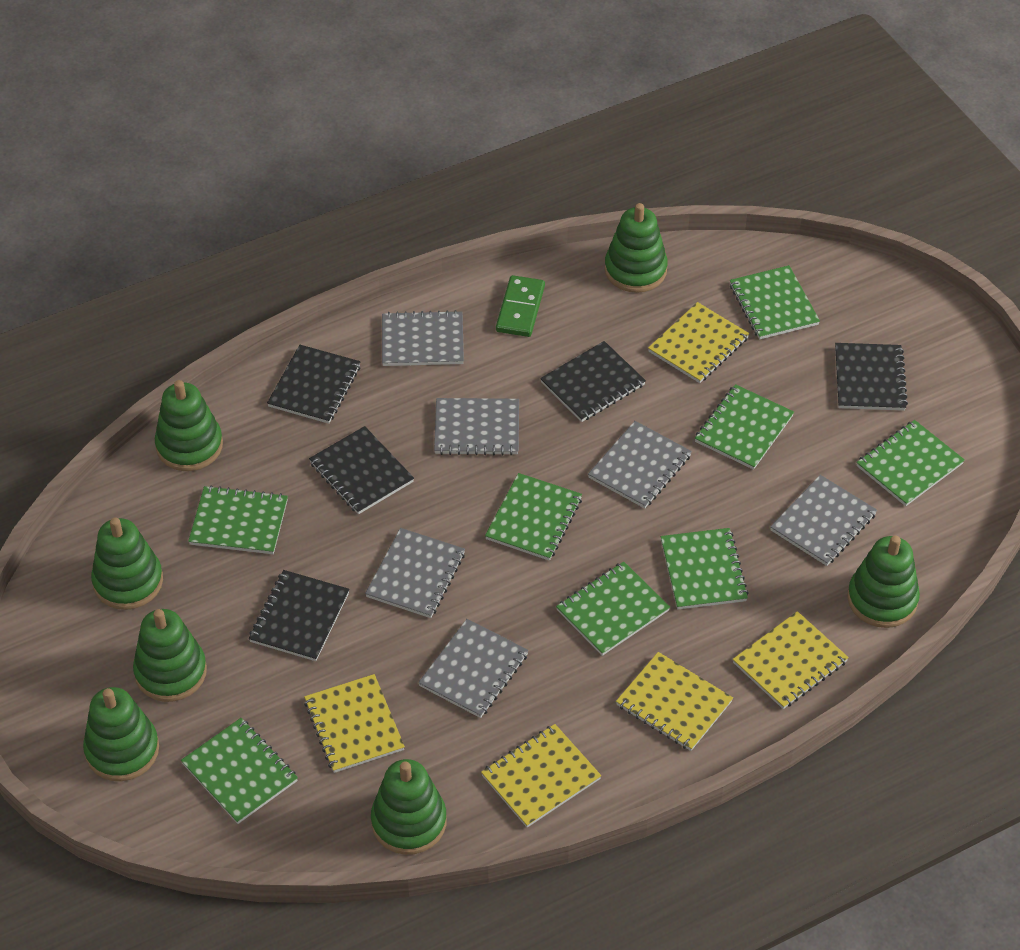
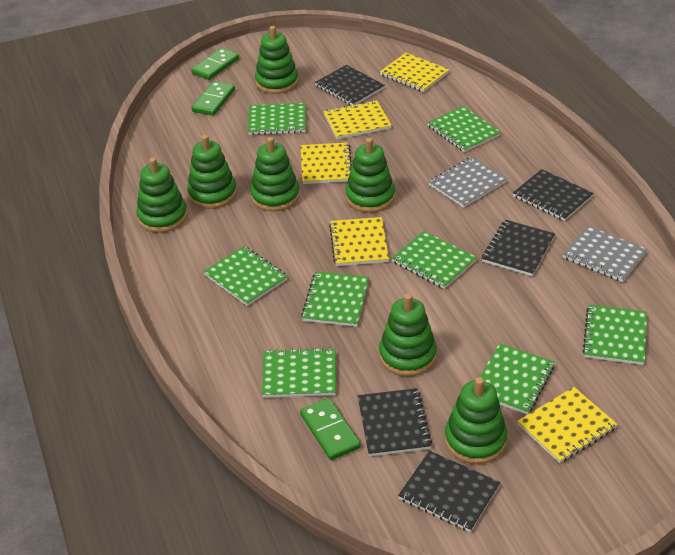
green domino: 1 -> 3
grey notebook: 6 -> 2

